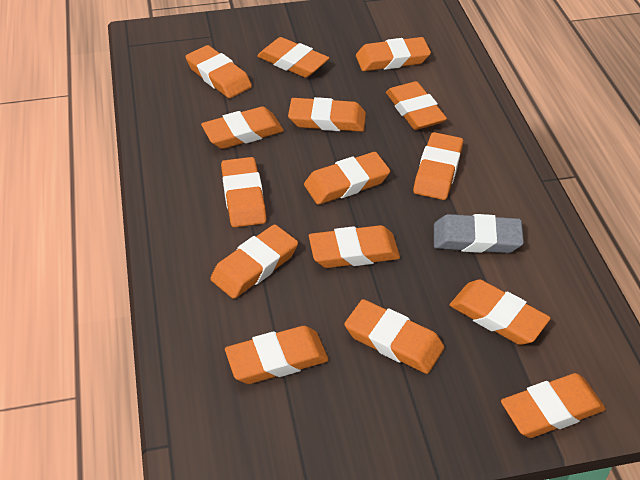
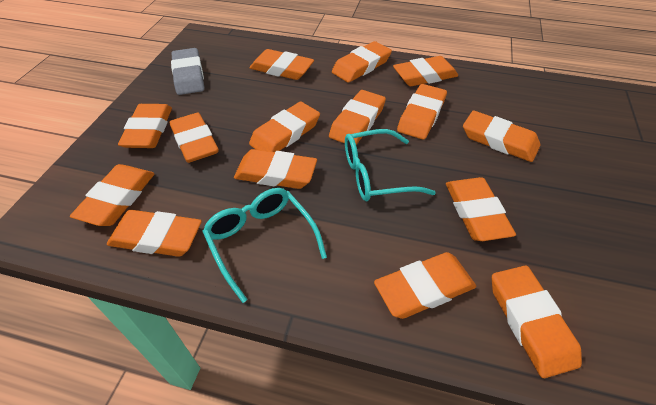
turquoise glasses: 0 -> 2

